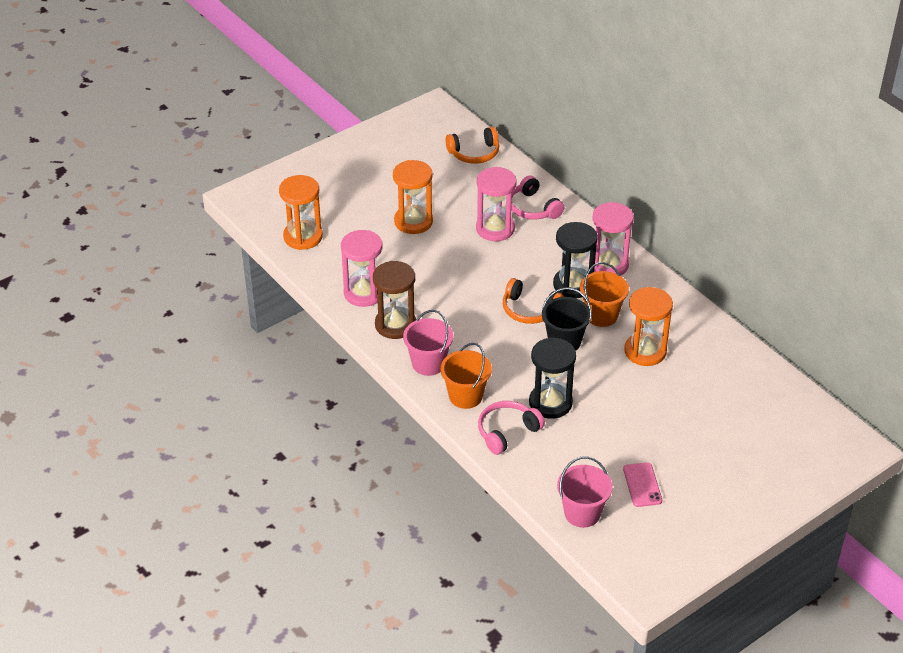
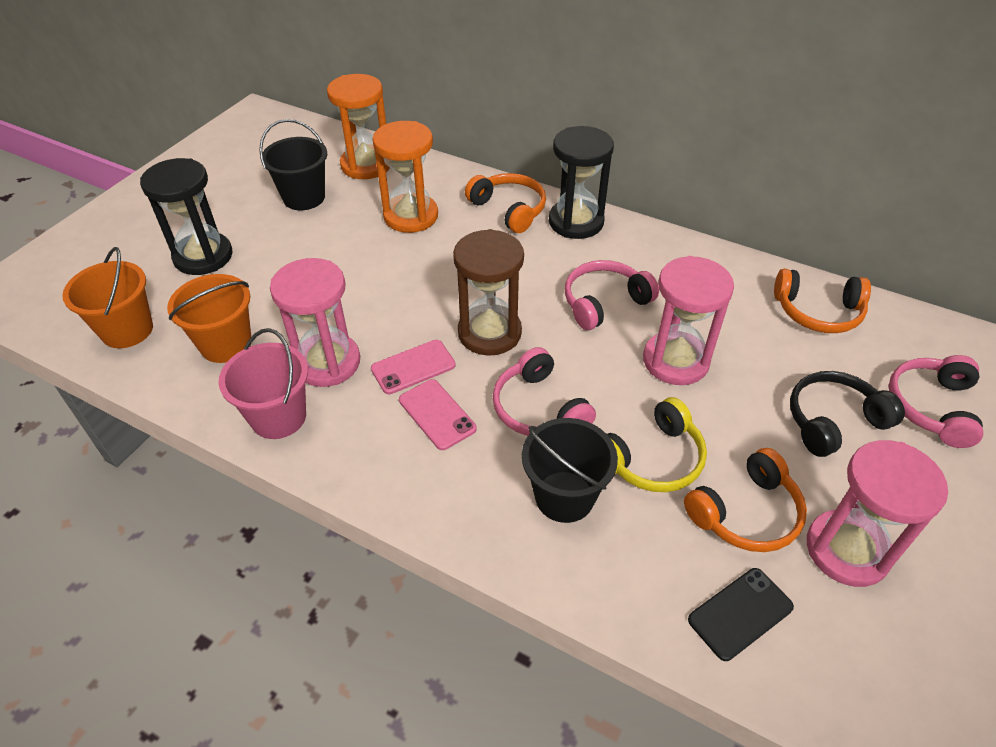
black bucket: 1 -> 2
black headphones: 0 -> 1
black phone: 0 -> 1
orange headphones: 2 -> 3
orange hourglass: 3 -> 2
pink bucket: 2 -> 1
pink headphones: 2 -> 3
pink phone: 1 -> 2
yellow headphones: 0 -> 1

